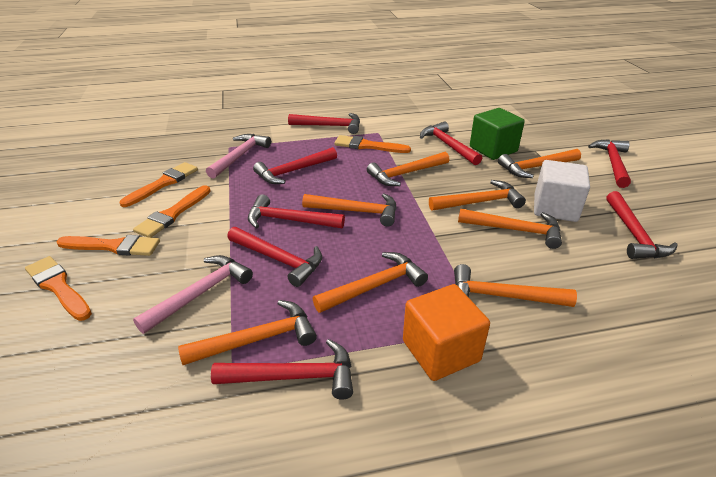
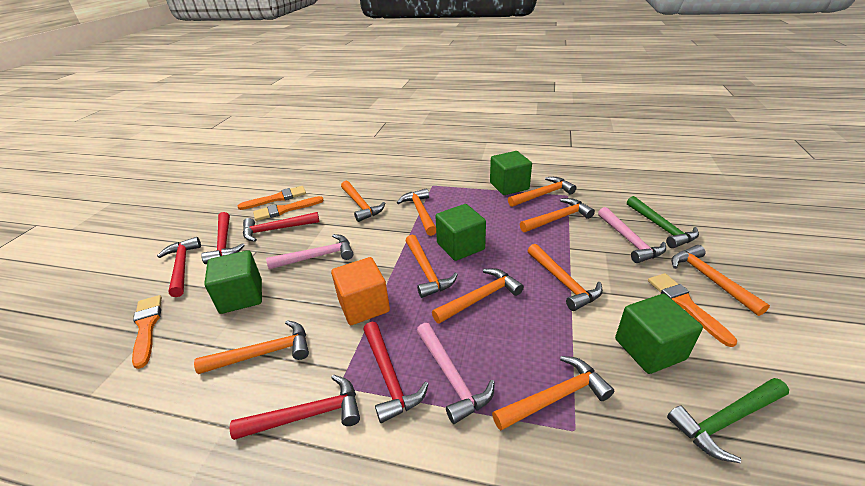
green cube: 1 -> 4
green hammer: 0 -> 2
orange brush: 5 -> 4
orange hammer: 8 -> 10
pink hammer: 2 -> 3
red hammer: 8 -> 5
white cube: 1 -> 0

